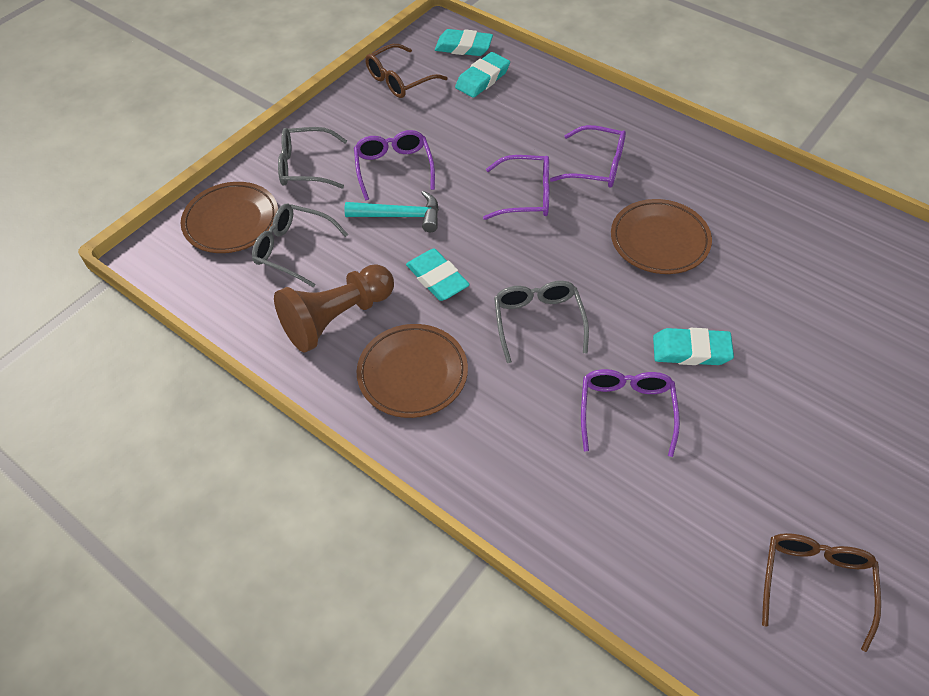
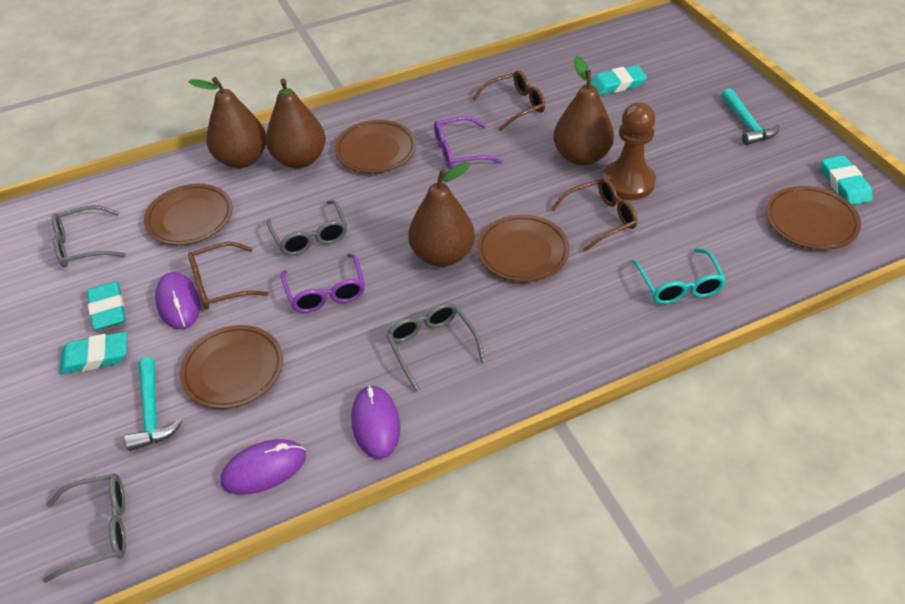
brown glasses: 2 -> 3
brown pear: 0 -> 4
brown plate: 3 -> 5
grey glasses: 3 -> 4
purple glasses: 4 -> 2
purple mouse: 0 -> 3
turquoise glasses: 0 -> 1
turquoise hammer: 1 -> 2

